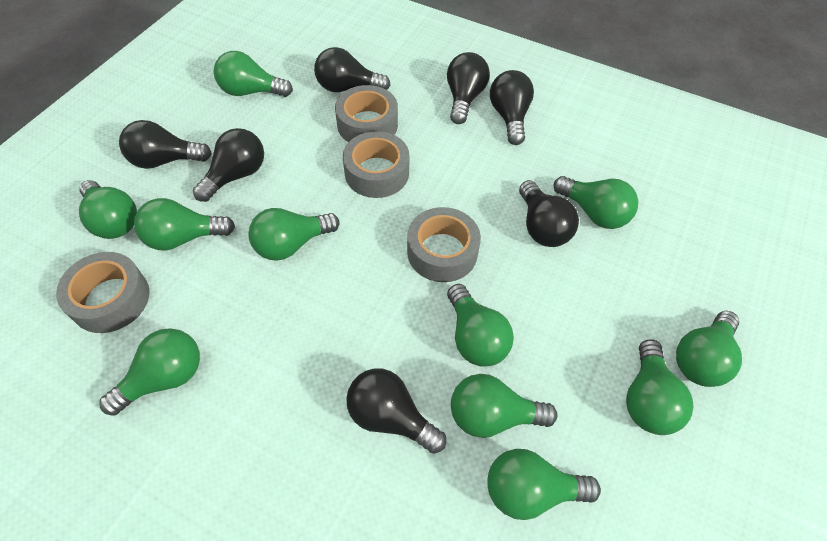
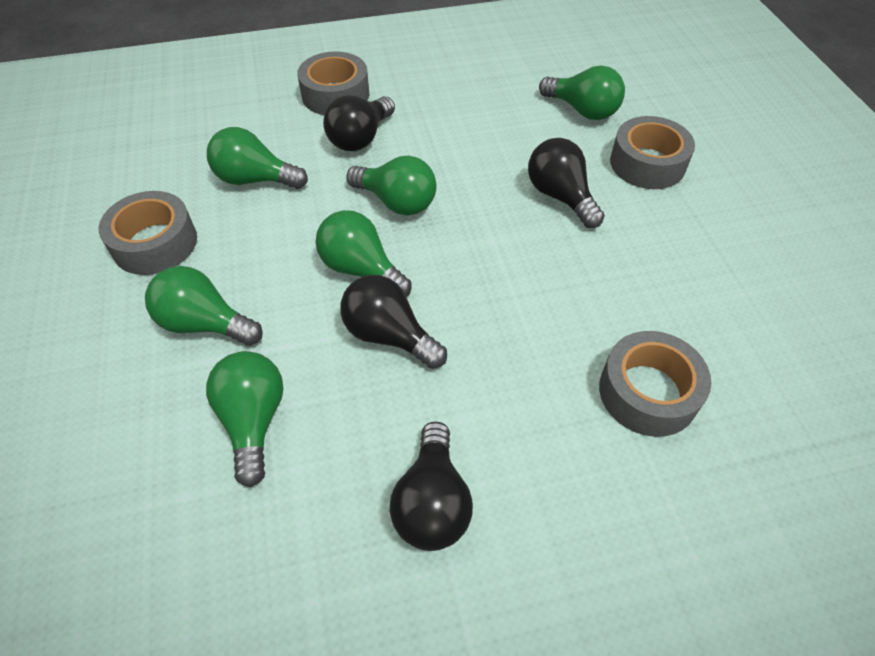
black light bulb: 7 -> 4
green light bulb: 11 -> 6

